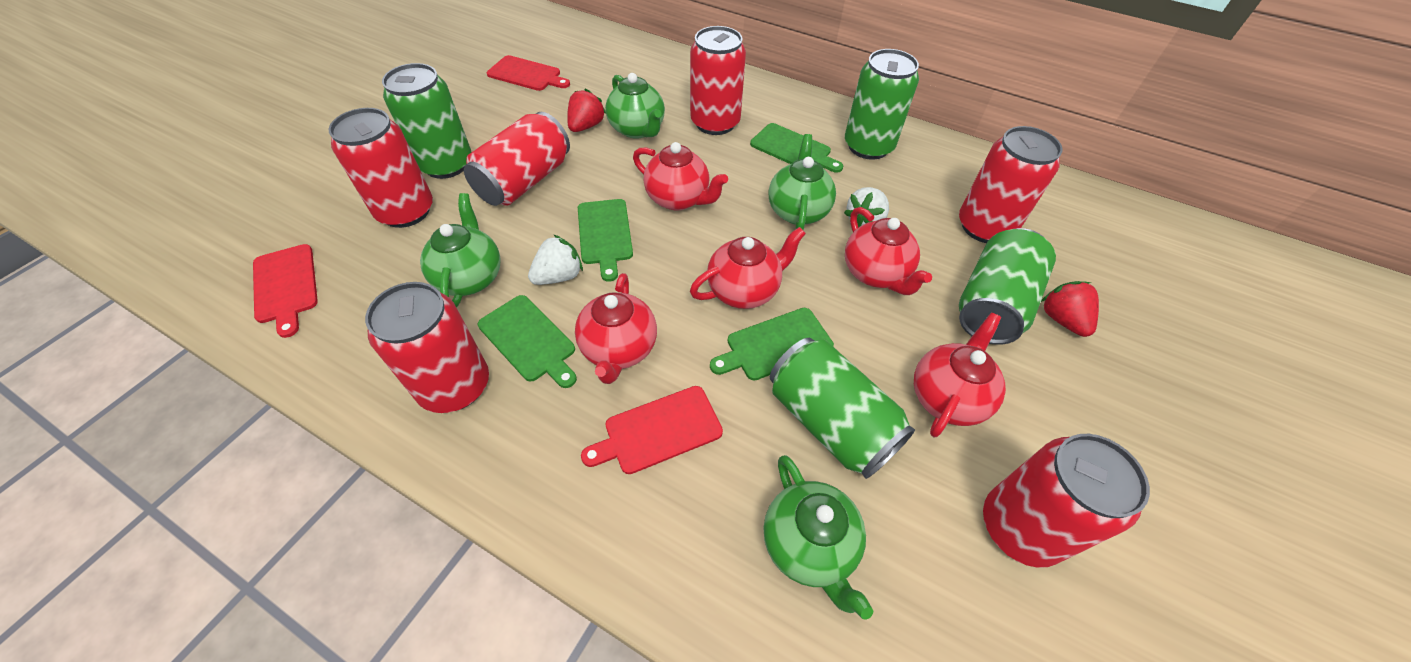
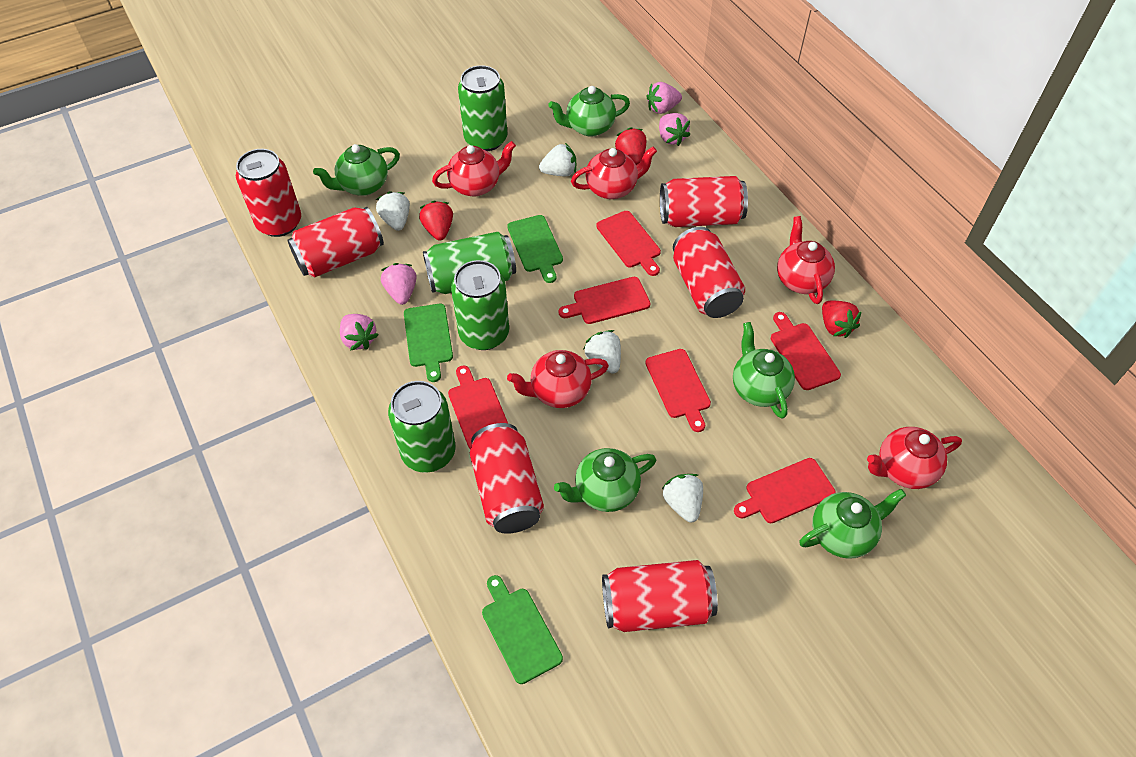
green cutting board: 4 -> 3
green teapot: 4 -> 5
pink strawberry: 0 -> 4
red cutting board: 3 -> 6
red strawberry: 2 -> 3
white strawberry: 2 -> 4

